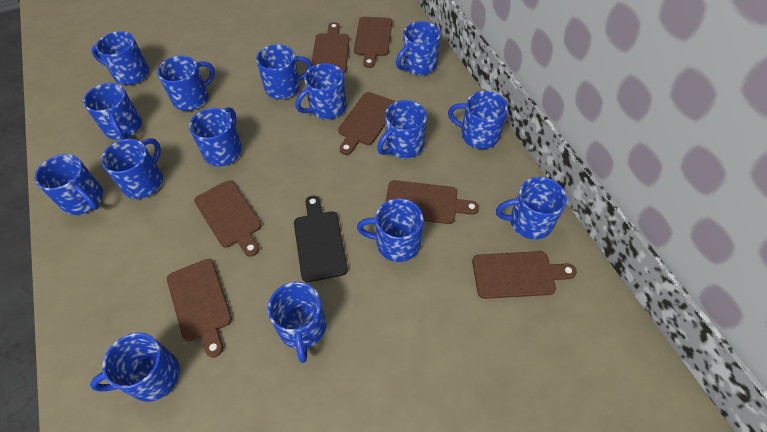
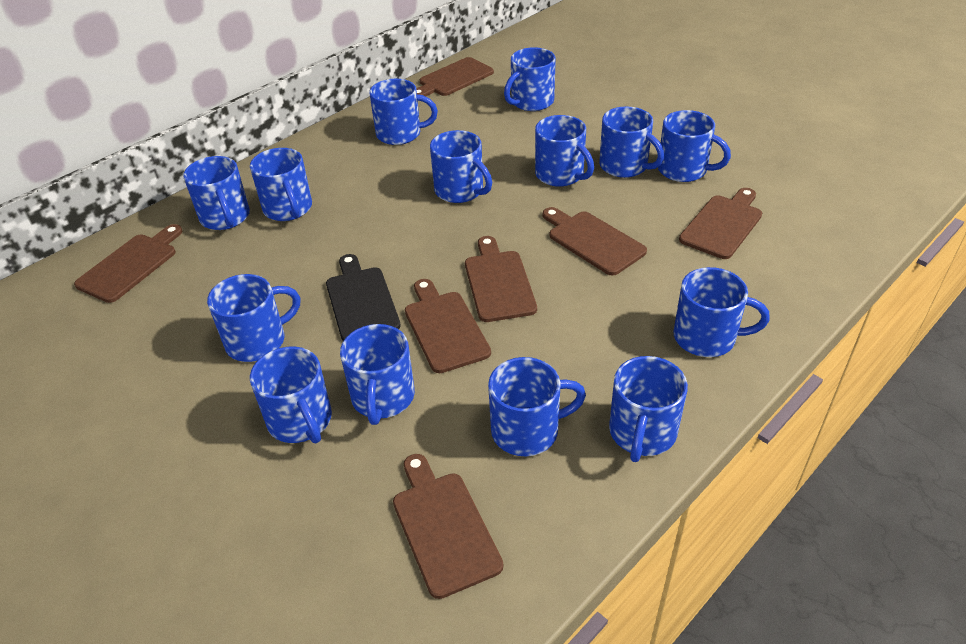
blue mug: 15 -> 14

